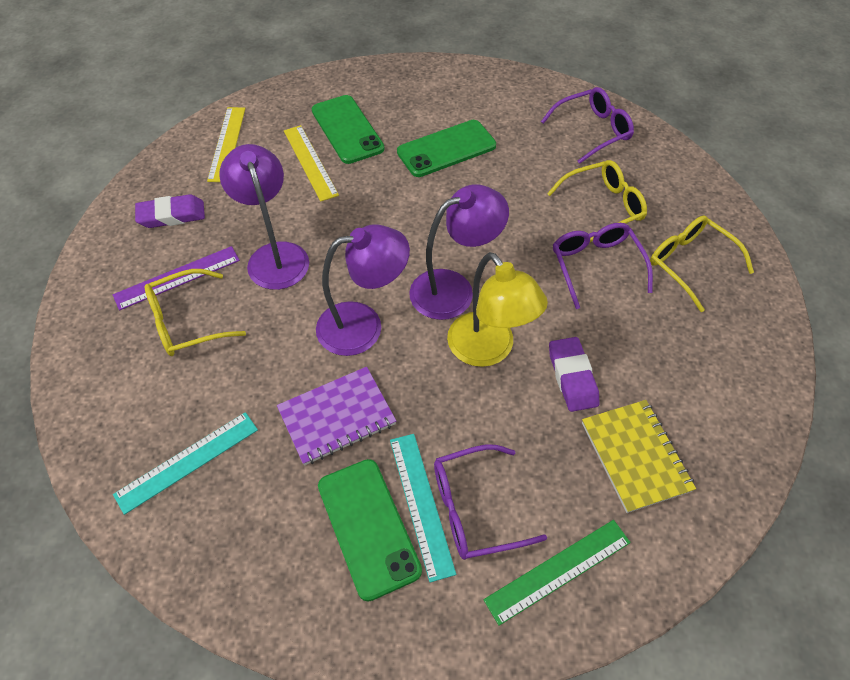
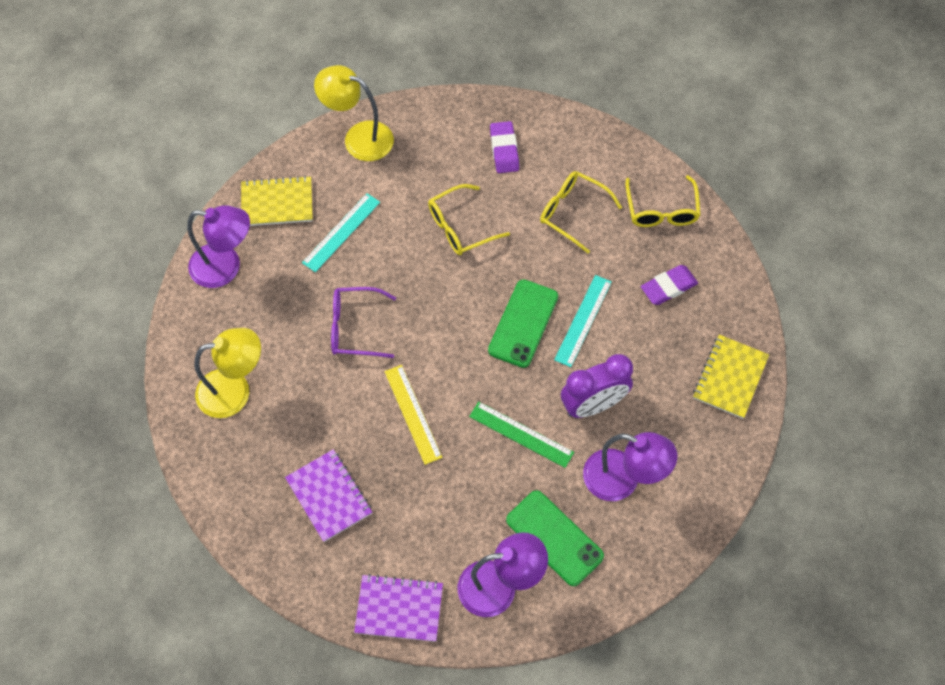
green phone: 3 -> 2
purple clock: 0 -> 1
purple glasses: 3 -> 1
purple notebook: 1 -> 2
purple ruler: 1 -> 0
yellow lamp: 1 -> 2
yellow notebook: 1 -> 2
yellow ruler: 2 -> 1

